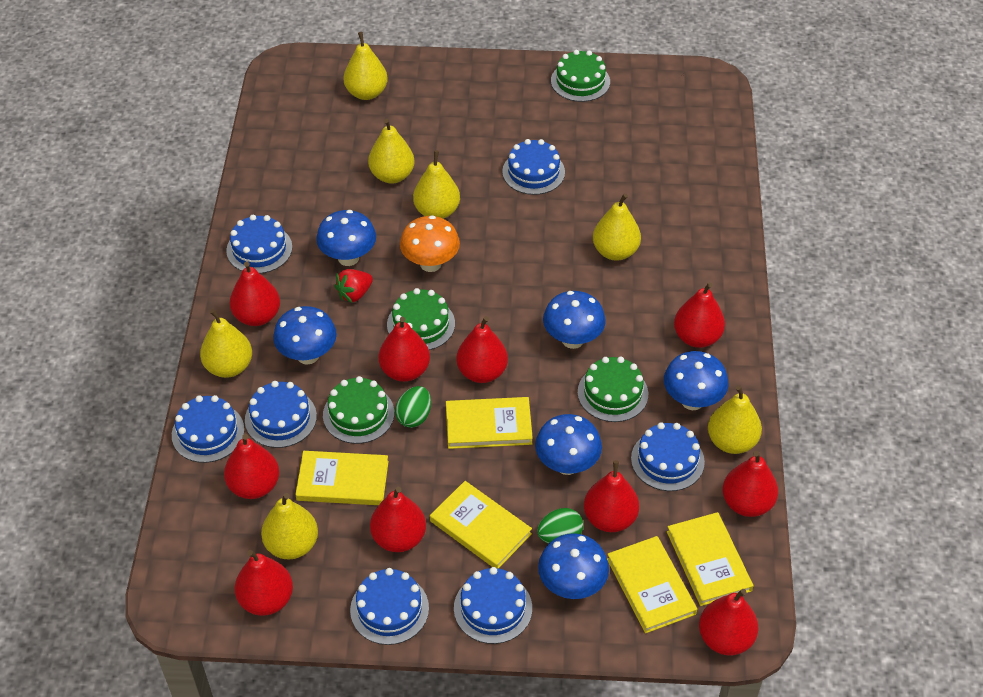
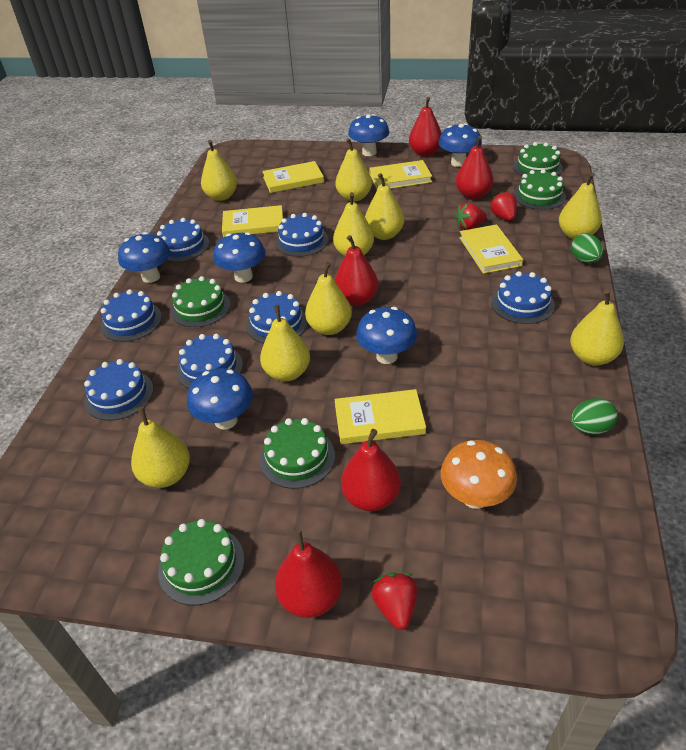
green cake: 4 -> 5
red pear: 10 -> 5
red strawberry: 1 -> 3
yellow pear: 7 -> 9

